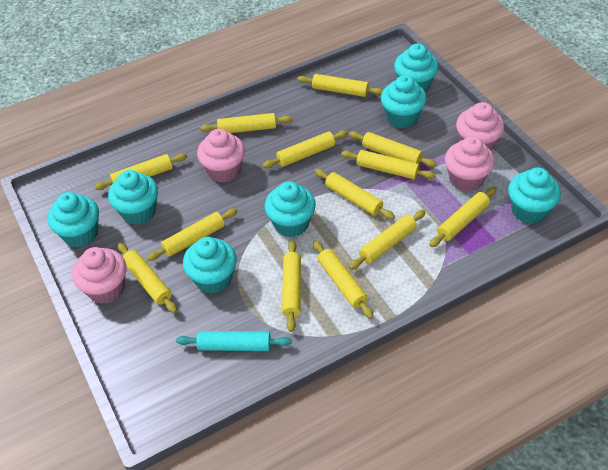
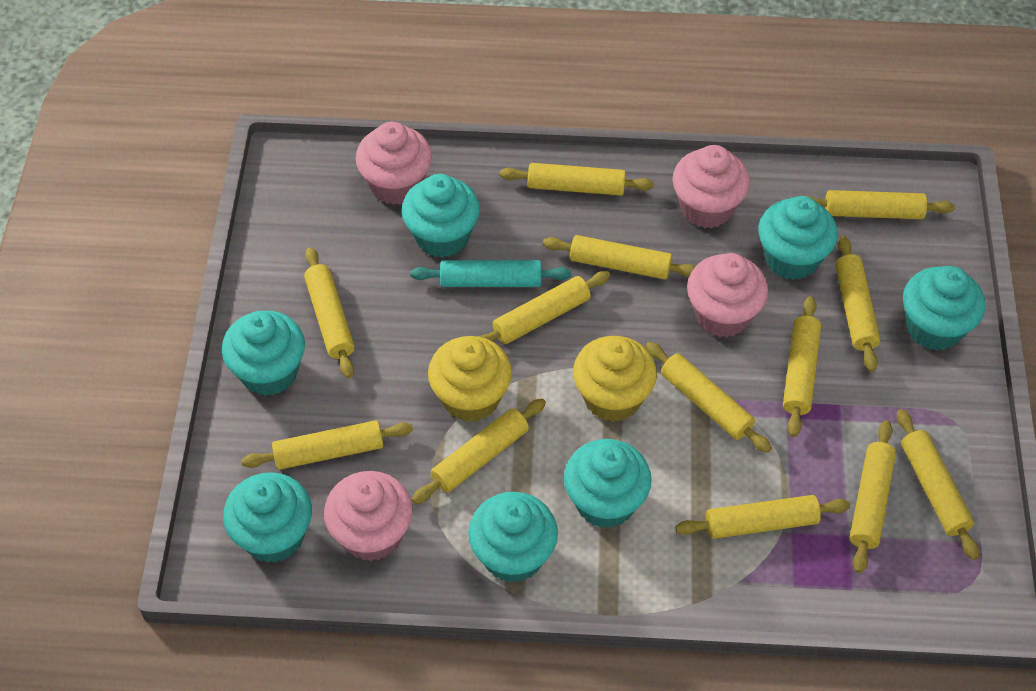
yellow cupcake: 0 -> 2

